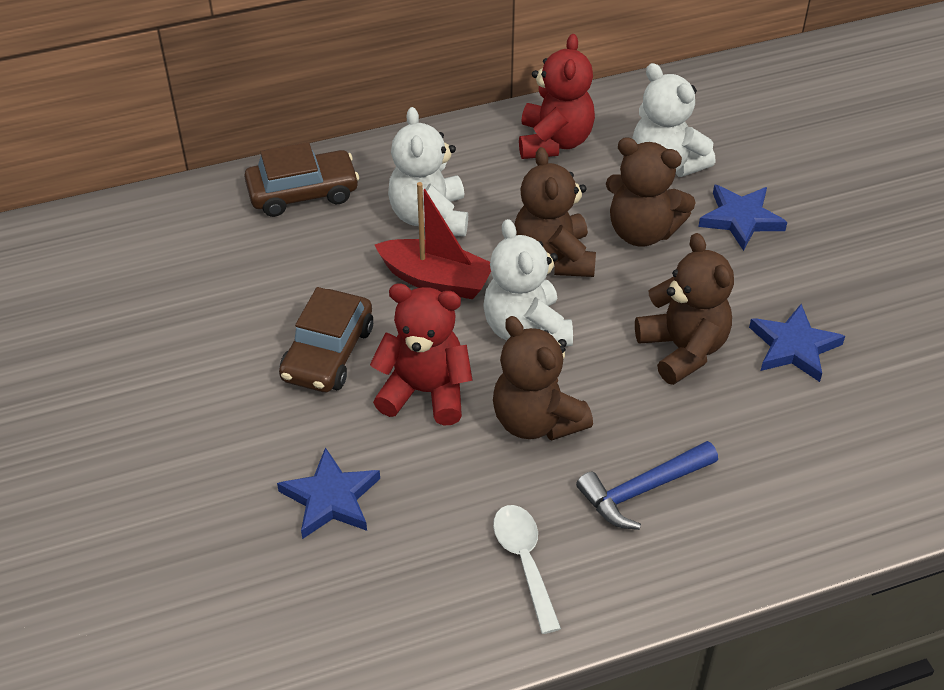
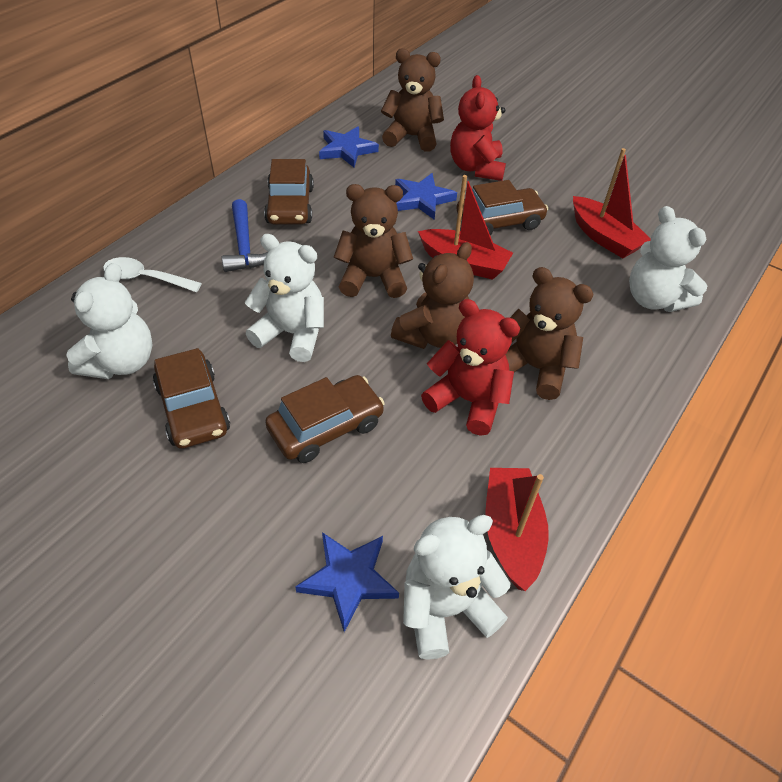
brown car: 2 -> 4
red boat: 1 -> 3
white teddy bear: 3 -> 4

